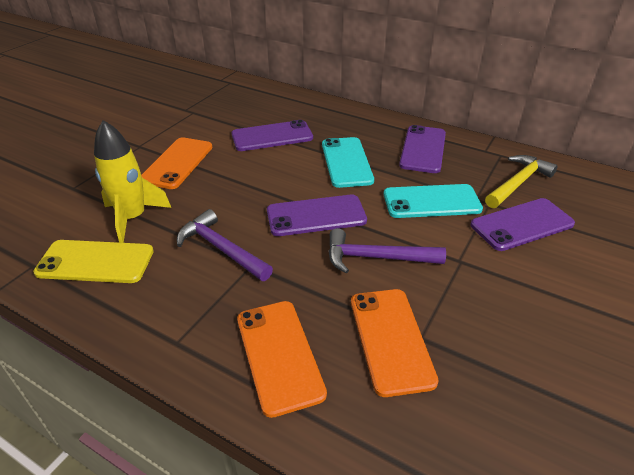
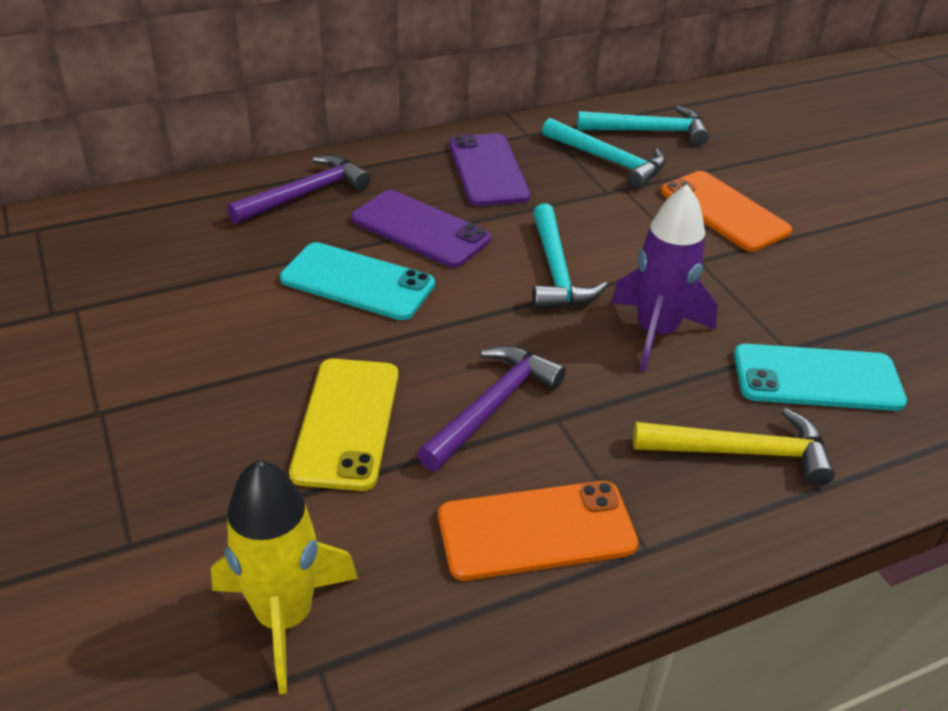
orange phone: 3 -> 2
purple phone: 4 -> 2
purple rocket: 0 -> 1
turquoise hammer: 0 -> 3

